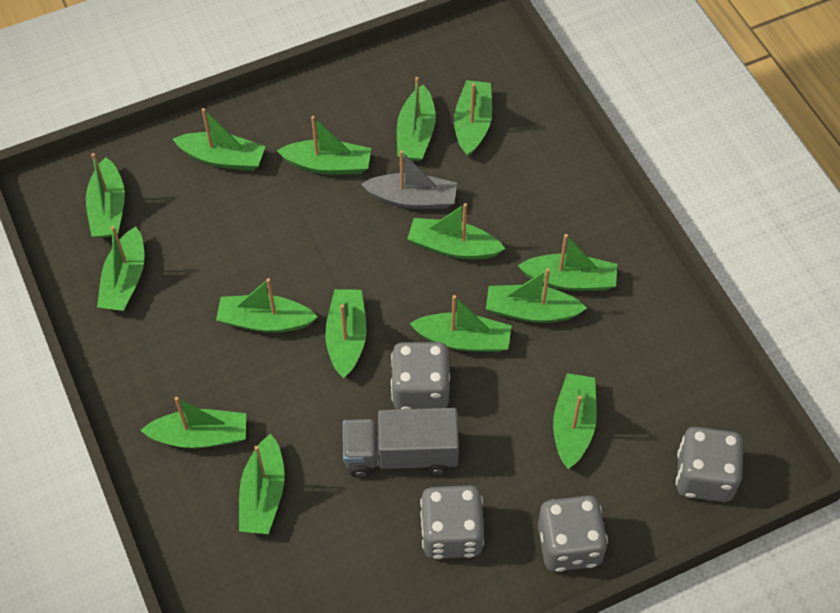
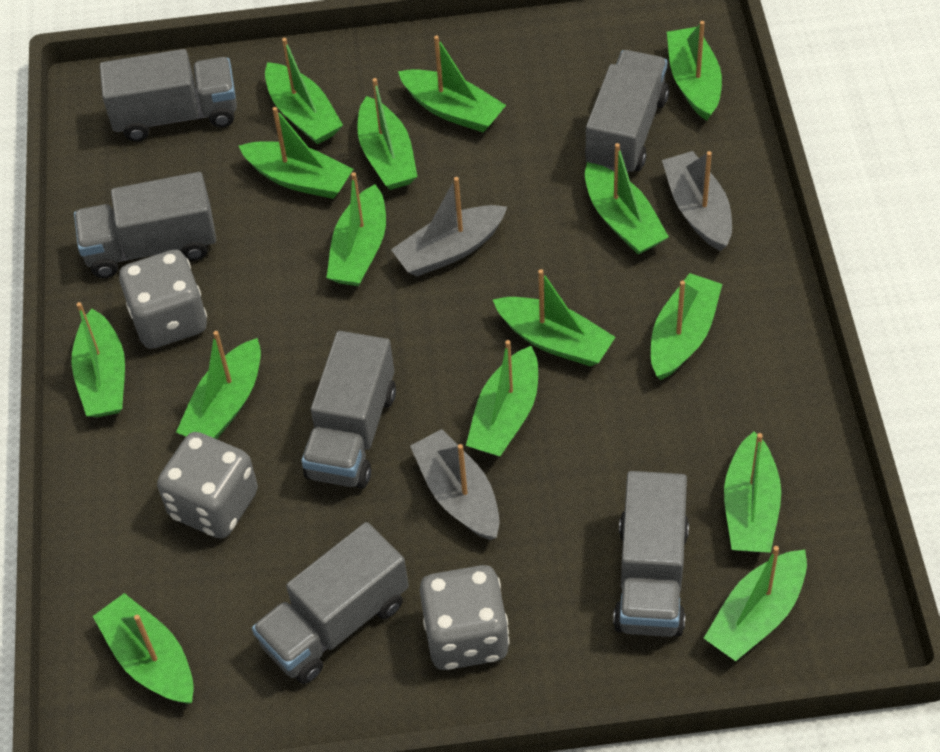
grey boat: 1 -> 3
grey dice: 4 -> 3
grey truck: 1 -> 6

